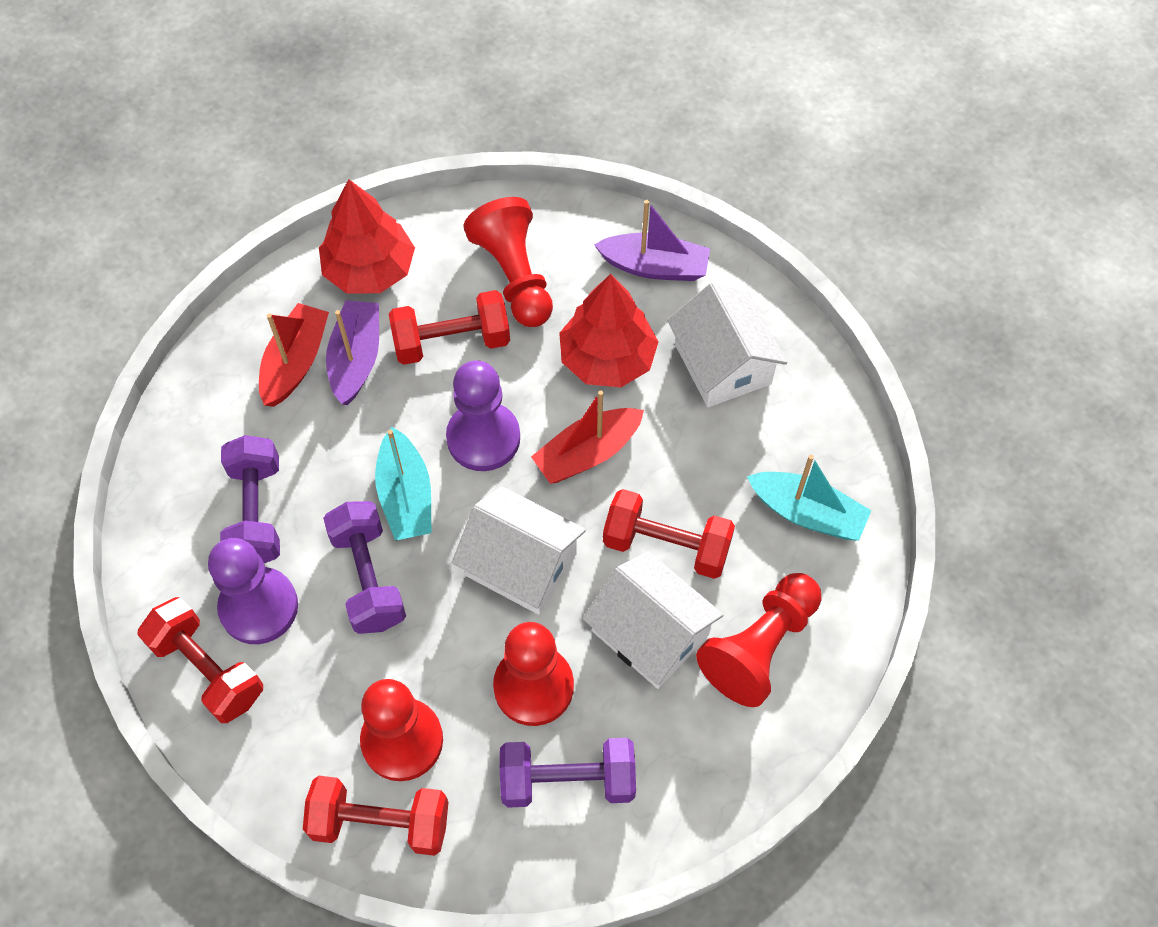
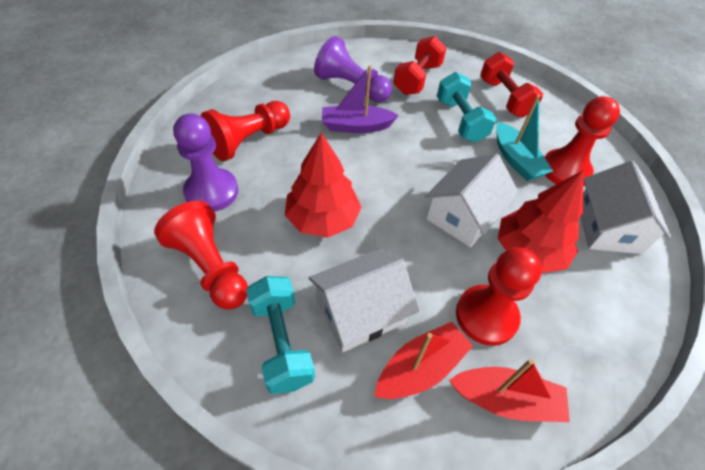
purple boat: 2 -> 1
purple dumbbell: 3 -> 0
red dumbbell: 4 -> 2
turquoise boat: 2 -> 1
turquoise dumbbell: 0 -> 2

